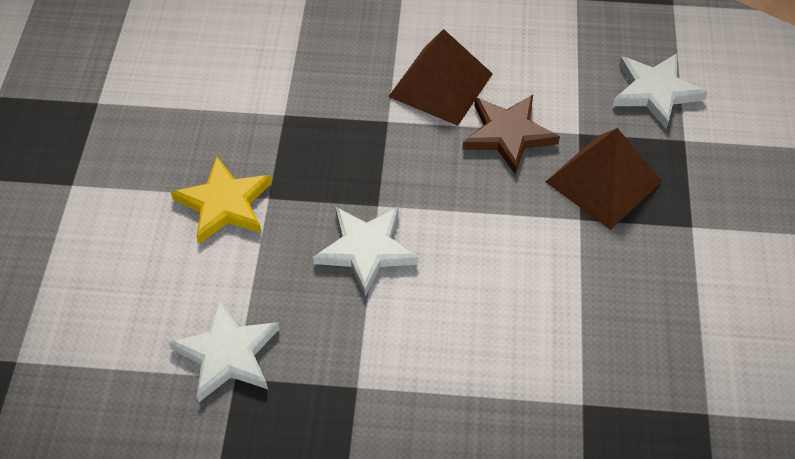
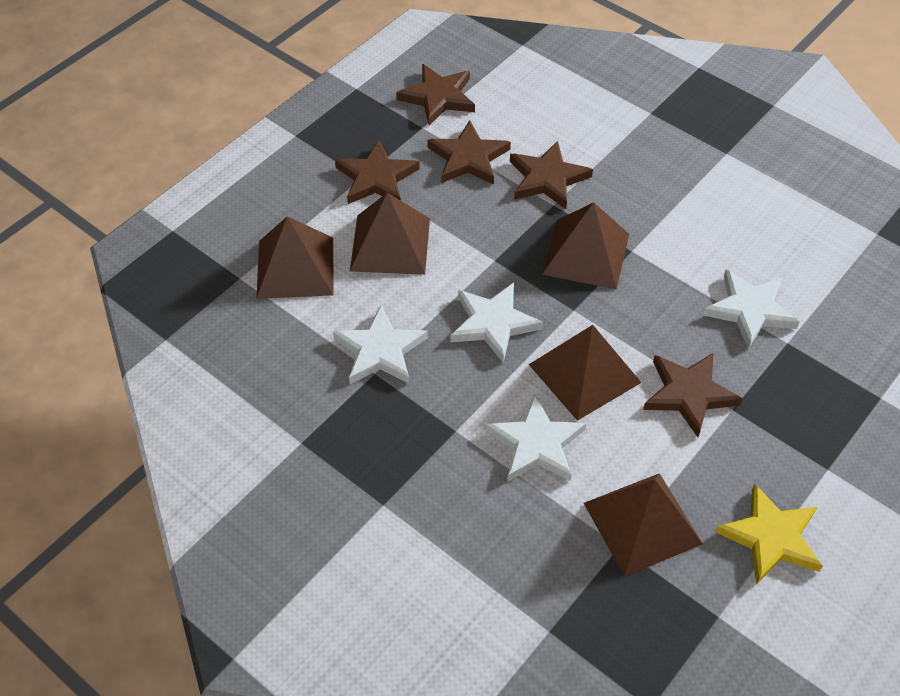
brown pyramid: 2 -> 5
brown star: 1 -> 5
white star: 3 -> 4

